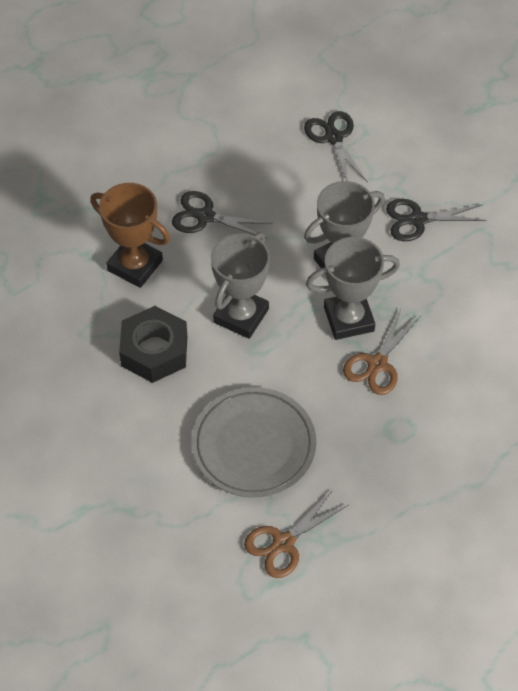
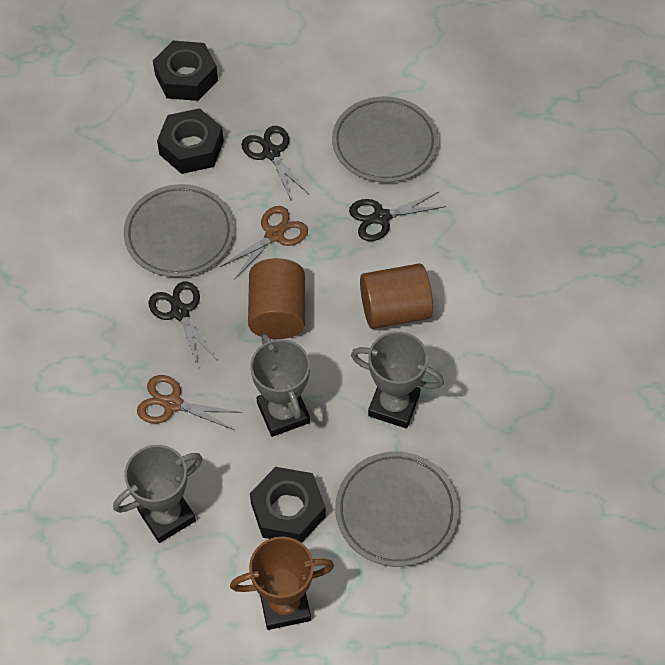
black nut: 1 -> 3
brown cylinder: 0 -> 2
grey plate: 1 -> 3

